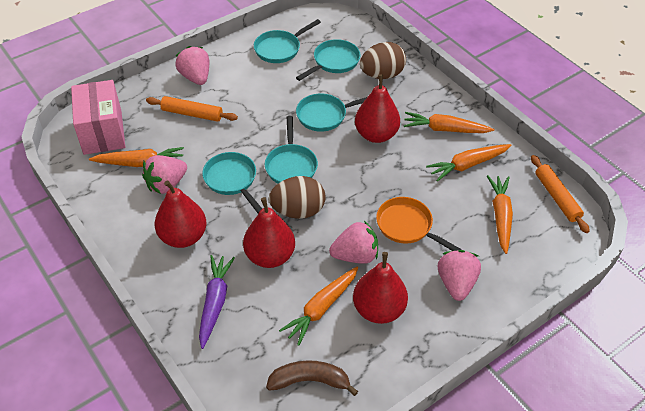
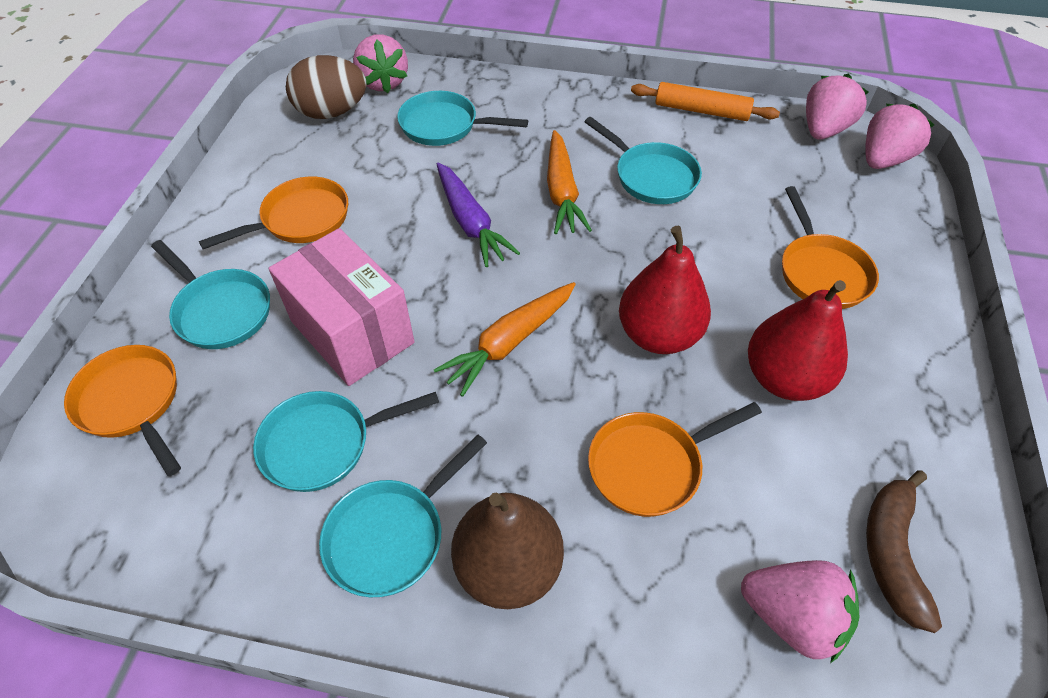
brown egg: 2 -> 1
brown pear: 0 -> 1
orange carrot: 5 -> 2
orange pan: 1 -> 4
orange rolling pin: 2 -> 1
red pear: 4 -> 2

